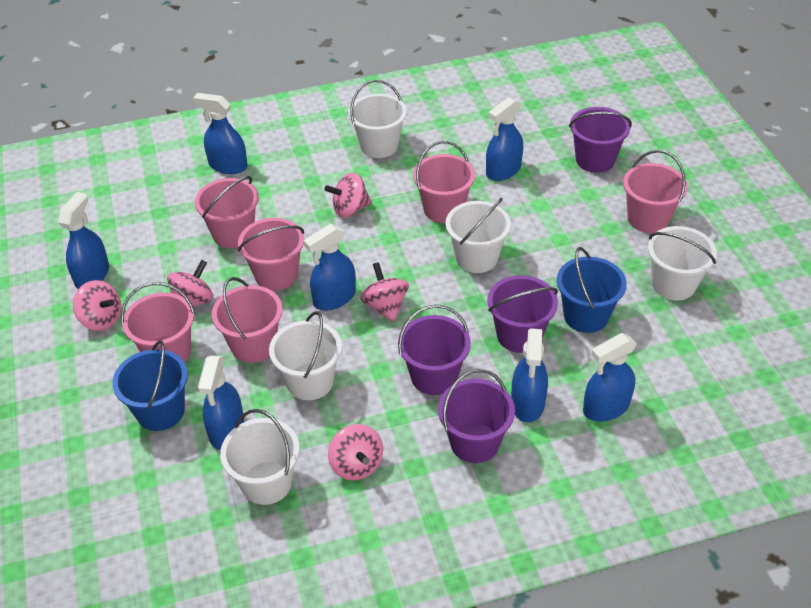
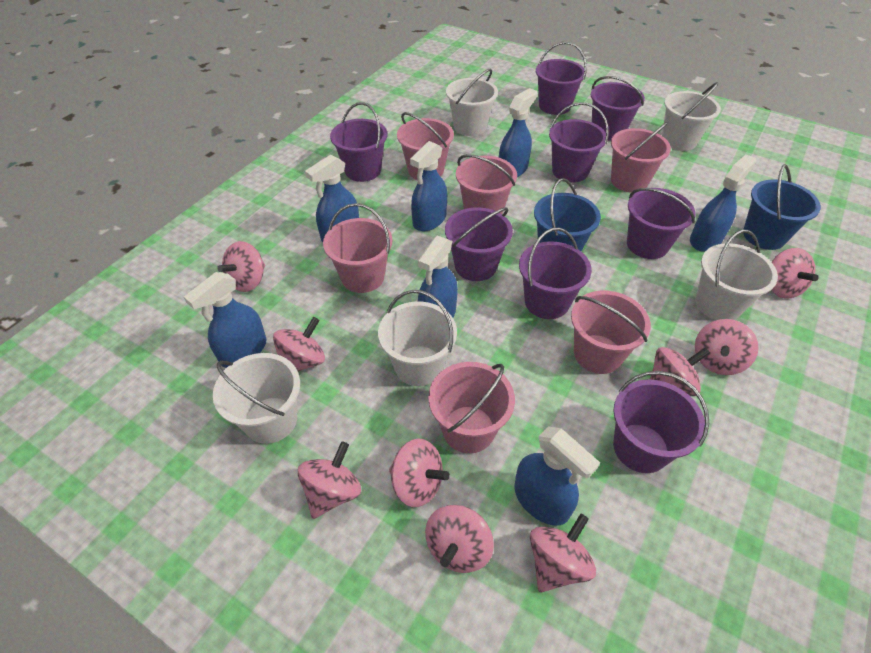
pink spinning top: 5 -> 9
purple bucket: 4 -> 8

